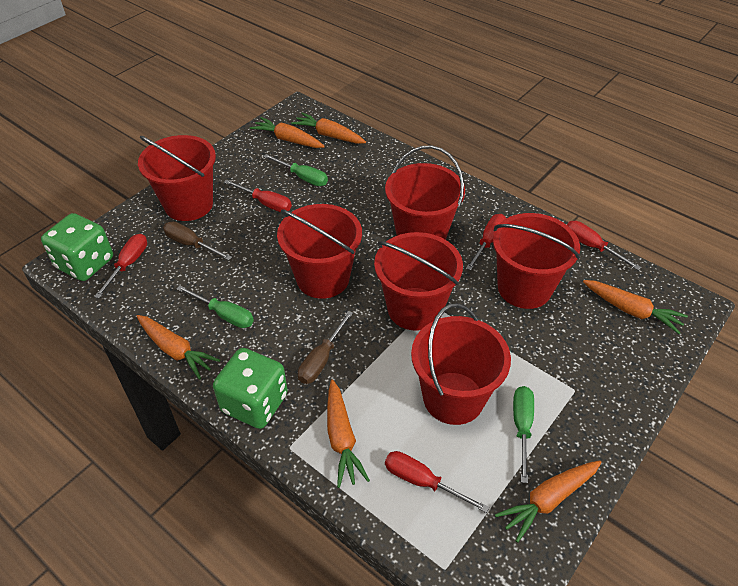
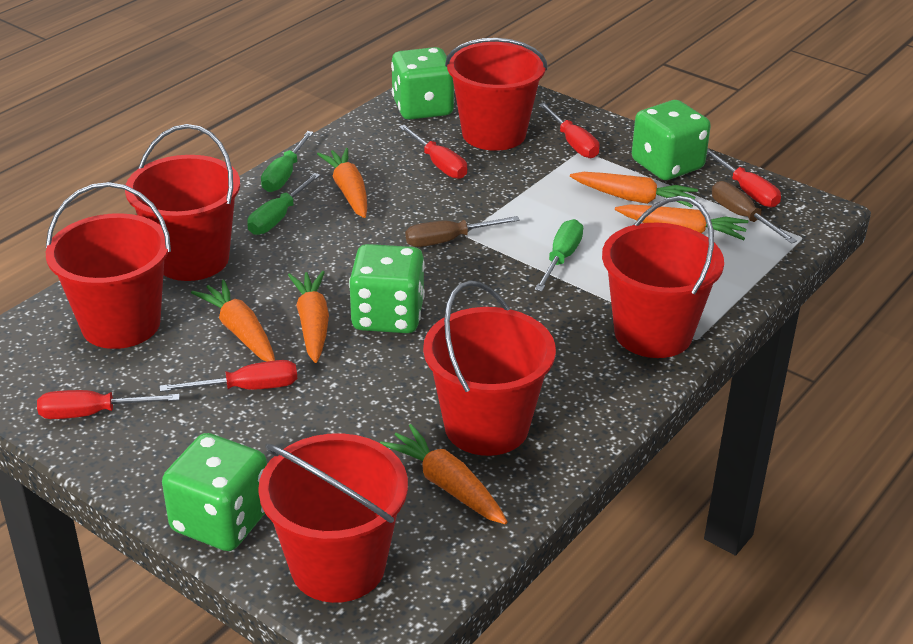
green dice: 2 -> 4

